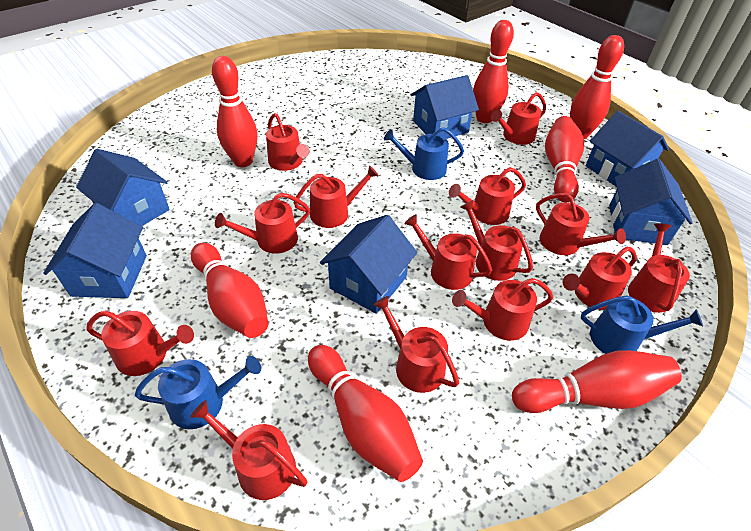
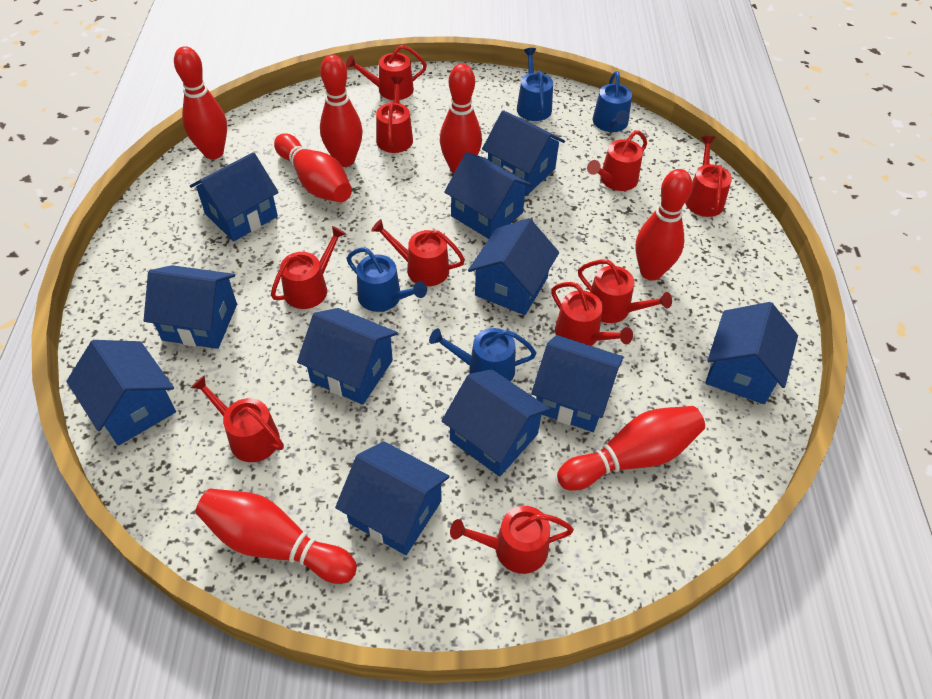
blue house: 6 -> 11
blue watering can: 3 -> 4
red watering can: 14 -> 10

